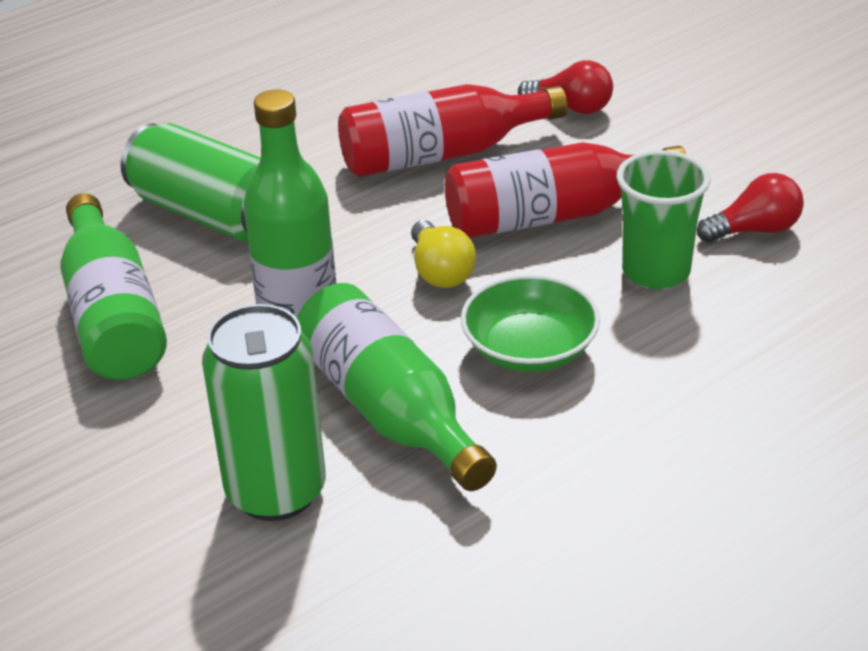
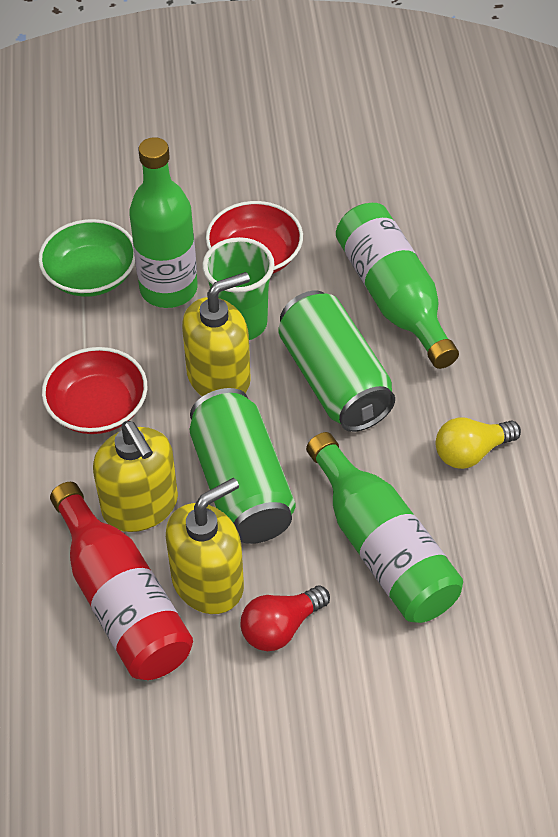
red bottle: 2 -> 1
red bowl: 0 -> 2
red light bulb: 2 -> 1
yellow soap dispenser: 0 -> 3

